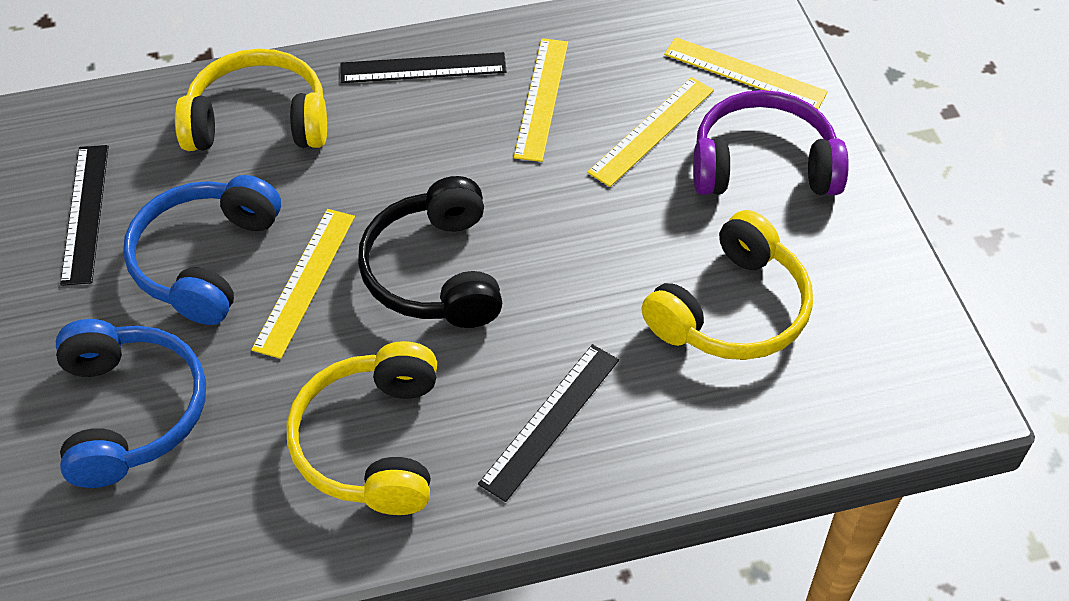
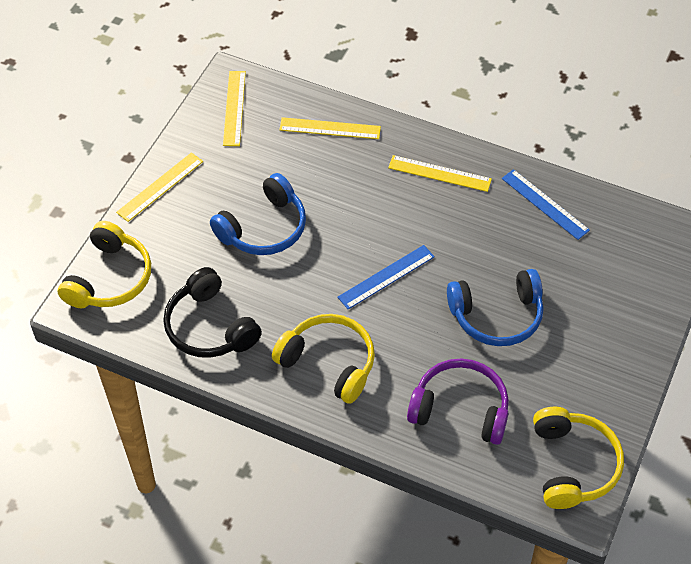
black ruler: 3 -> 0
blue ruler: 0 -> 2

